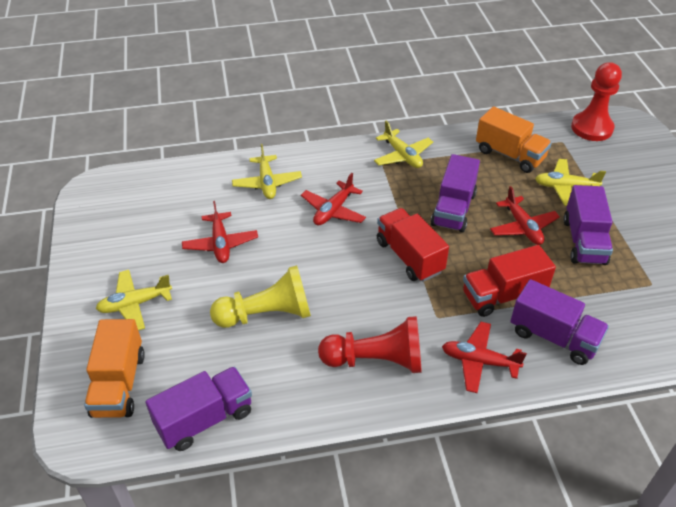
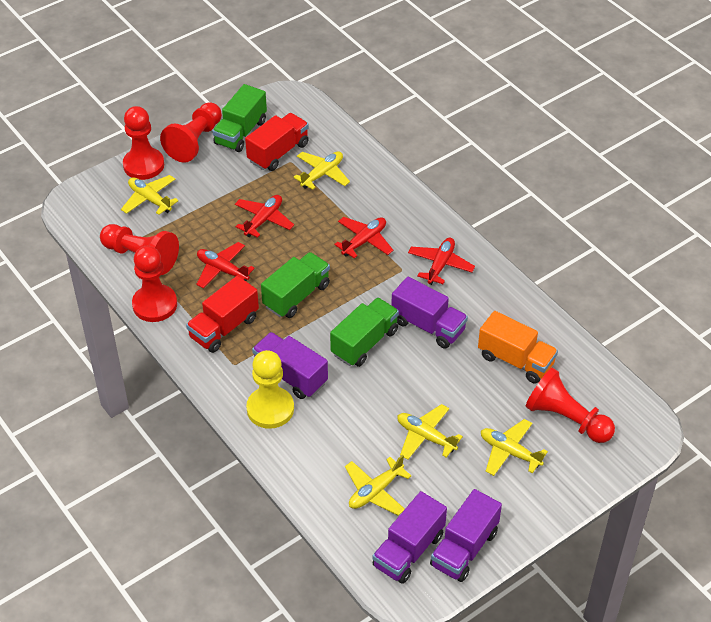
green truck: 0 -> 3
orange truck: 2 -> 1
red pawn: 2 -> 5
yellow plane: 4 -> 5

